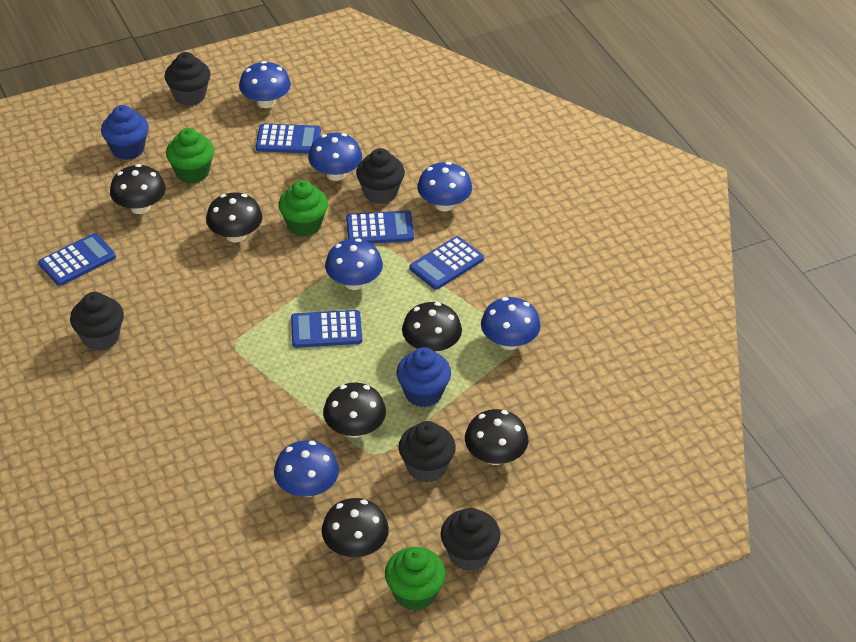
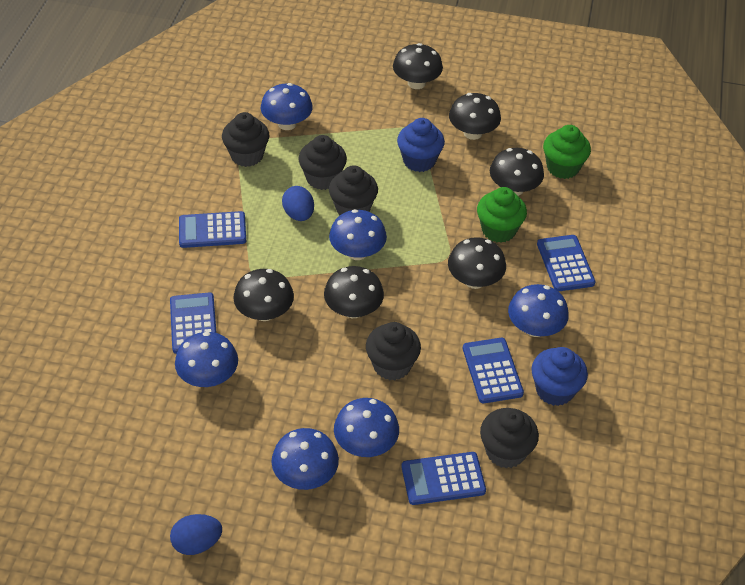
blue egg: 0 -> 2
green cupcake: 3 -> 2

